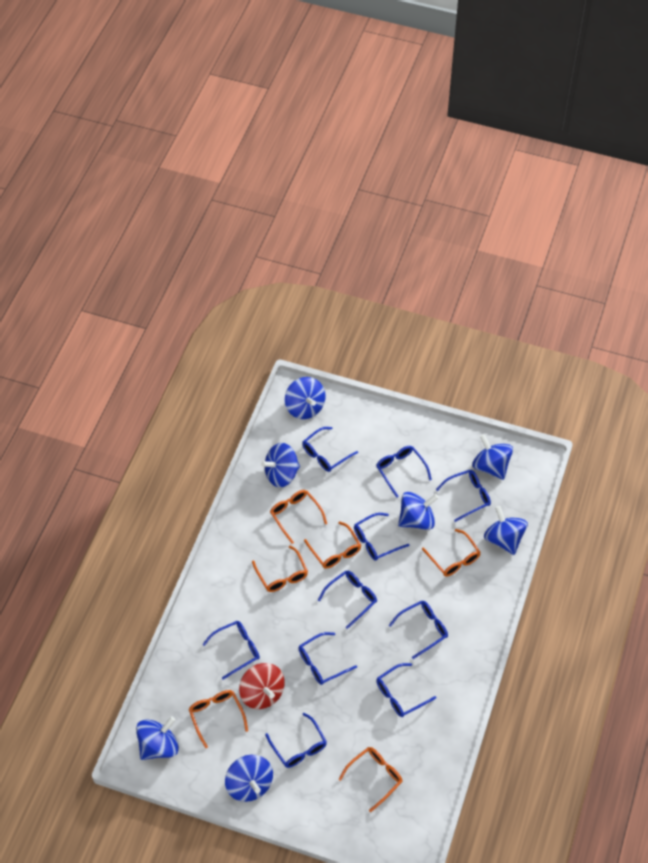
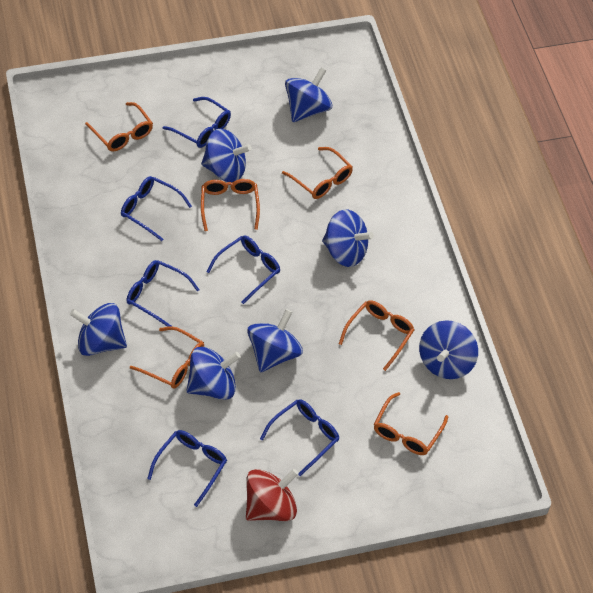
blue glasses: 10 -> 6

